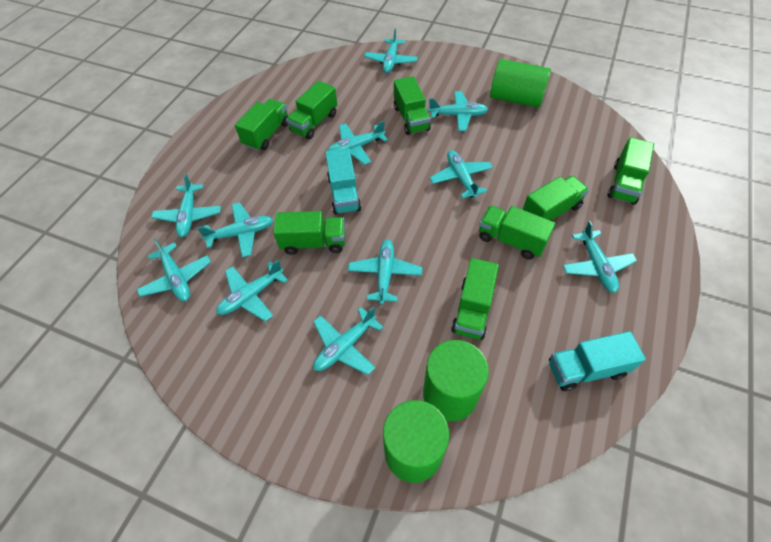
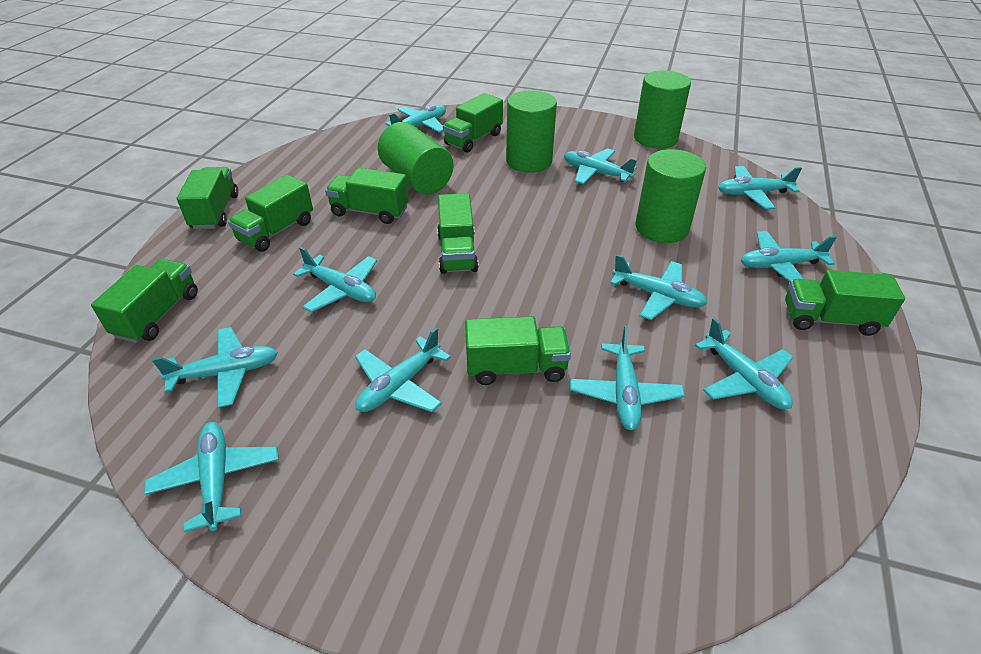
green cylinder: 3 -> 4
turquoise truck: 2 -> 0

